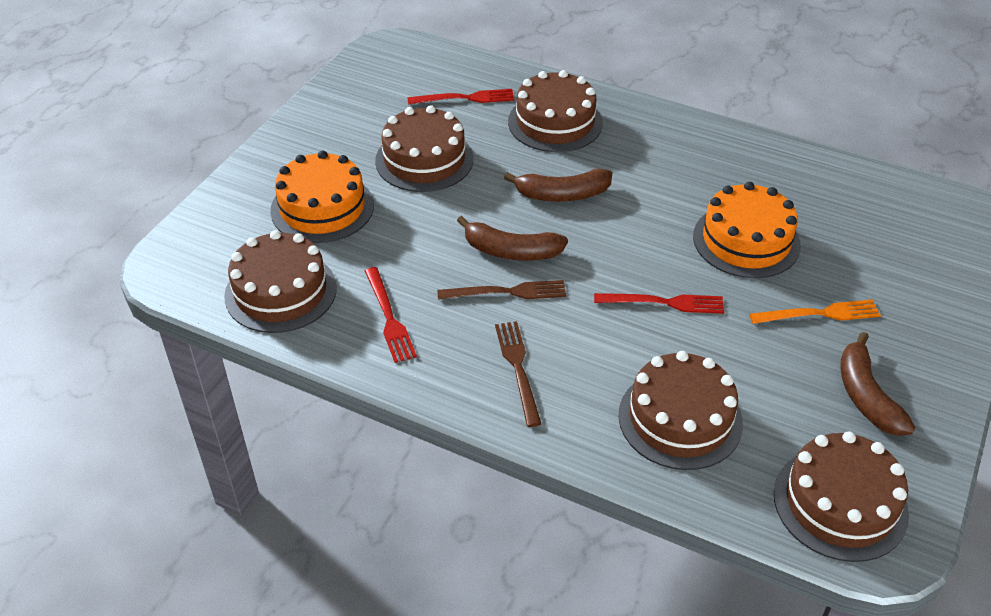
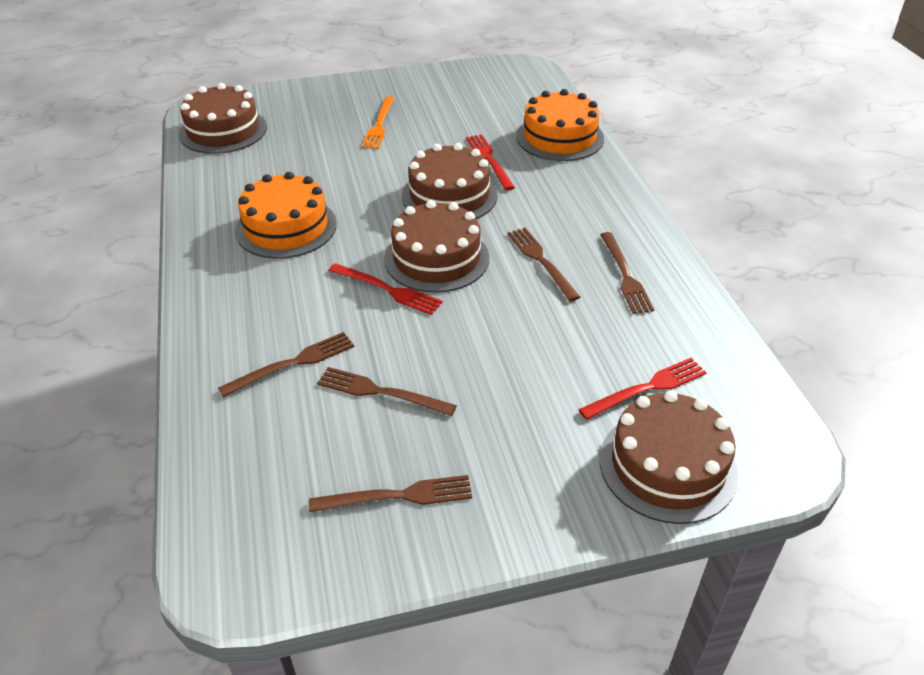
brown banana: 3 -> 0
brown cake: 5 -> 4
brown fork: 2 -> 5

